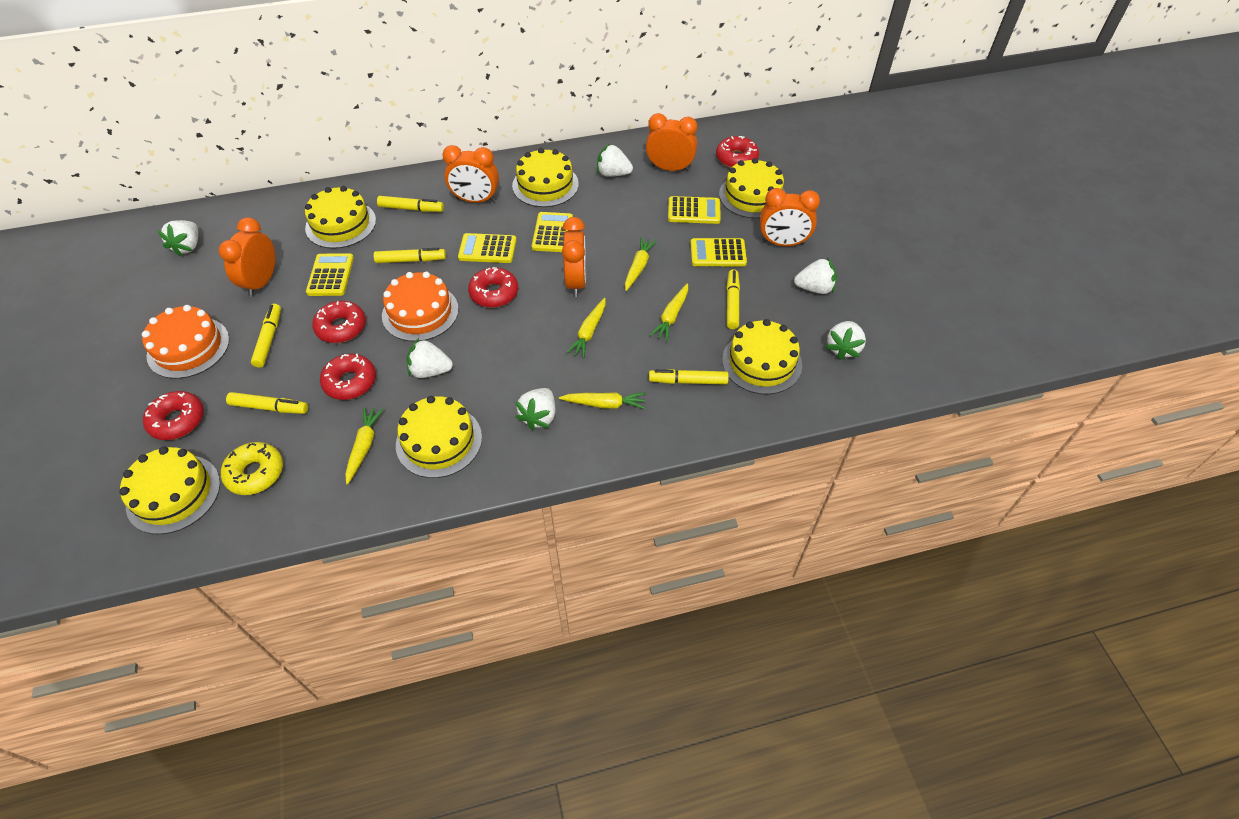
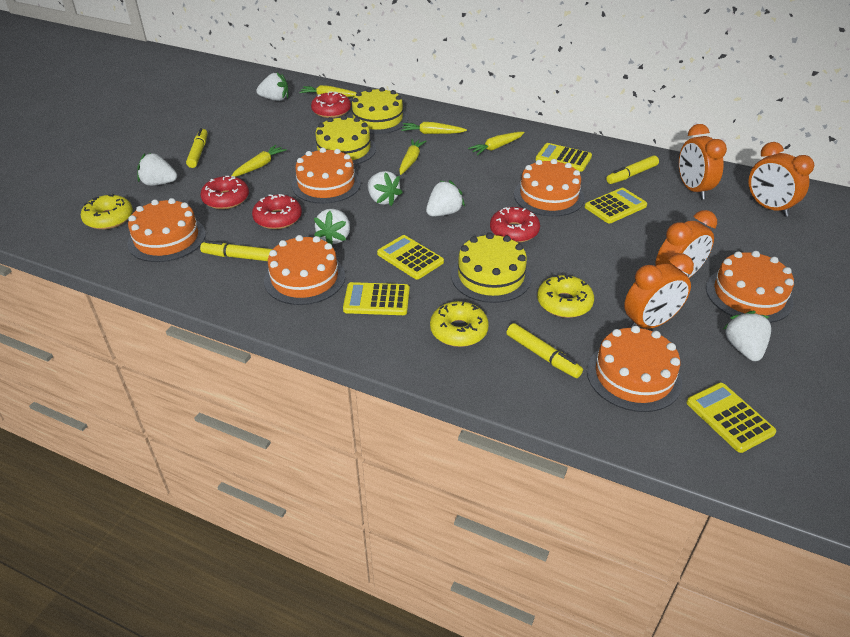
orange cake: 2 -> 6
orange clock: 5 -> 4
red donut: 5 -> 4
yellow cake: 6 -> 3
yellow donut: 1 -> 3
yellow marker: 6 -> 4

